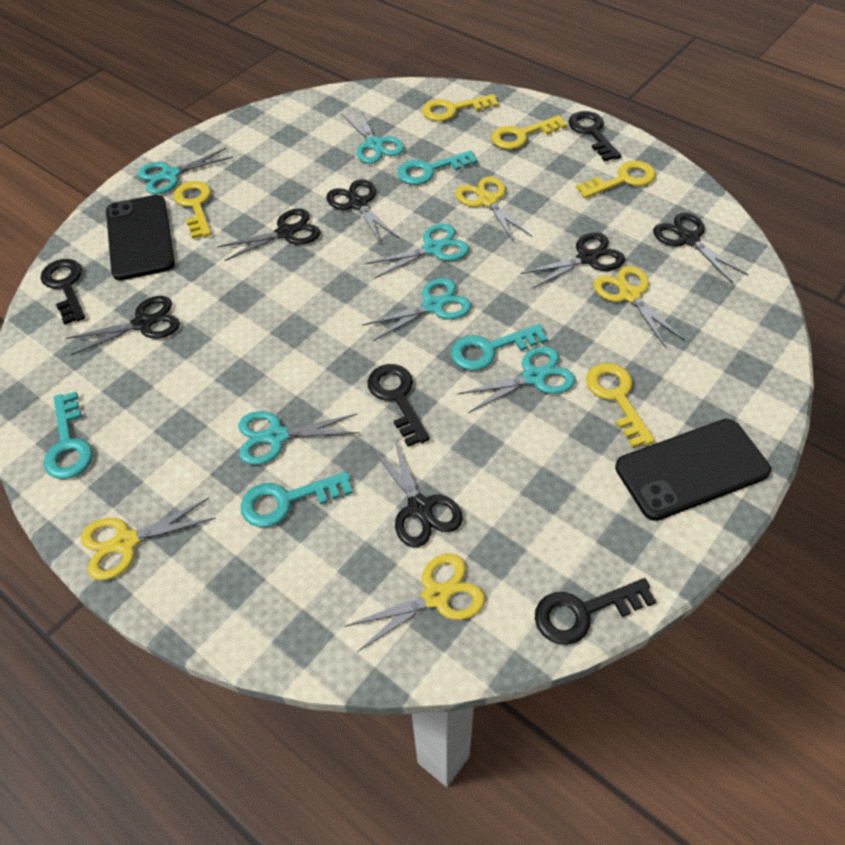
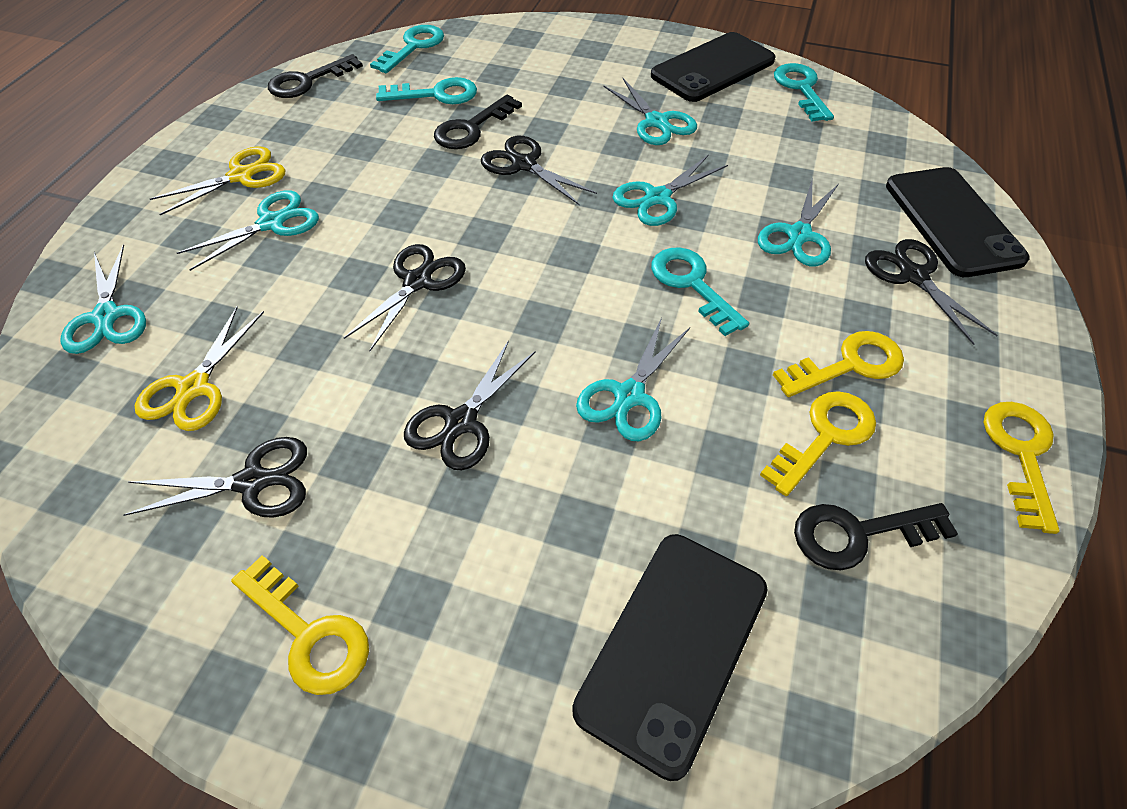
black key: 4 -> 3
black phone: 2 -> 3
black scissors: 6 -> 5
yellow key: 5 -> 4
yellow scissors: 4 -> 2

